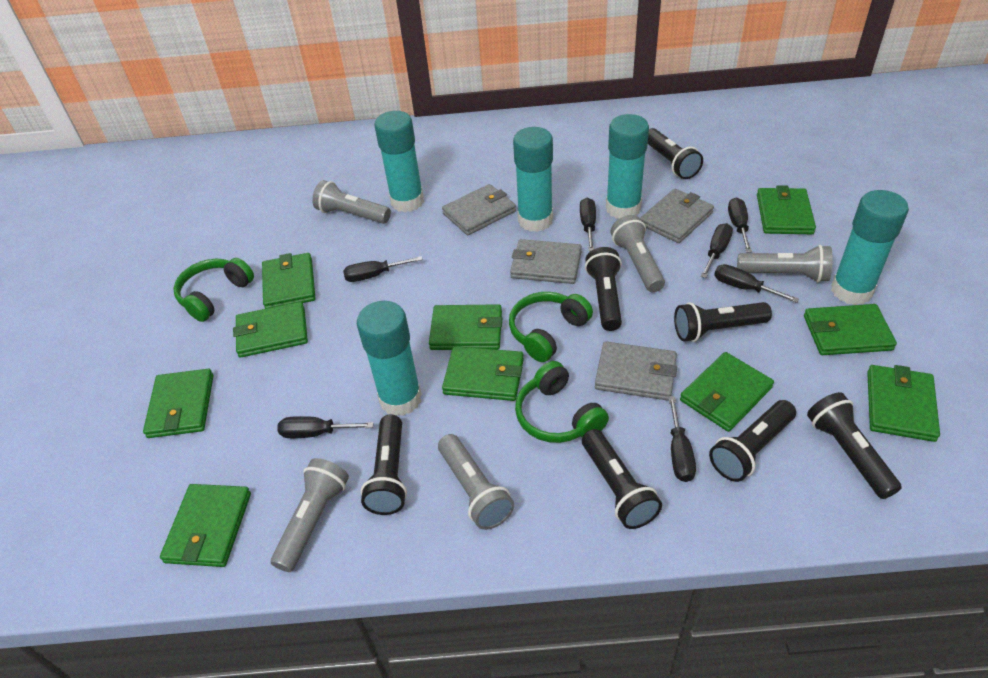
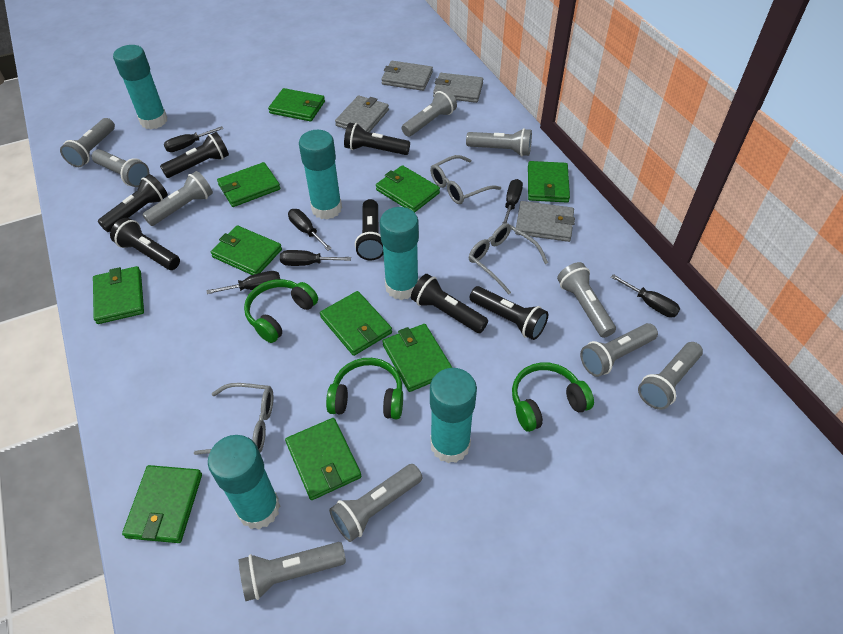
black screwdriver: 7 -> 6
grey flashlight: 5 -> 10
grey glasses: 0 -> 3

